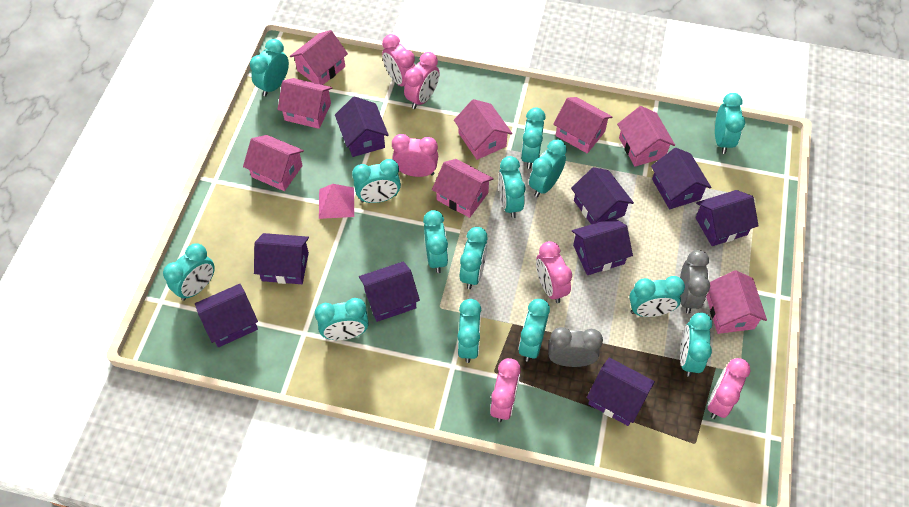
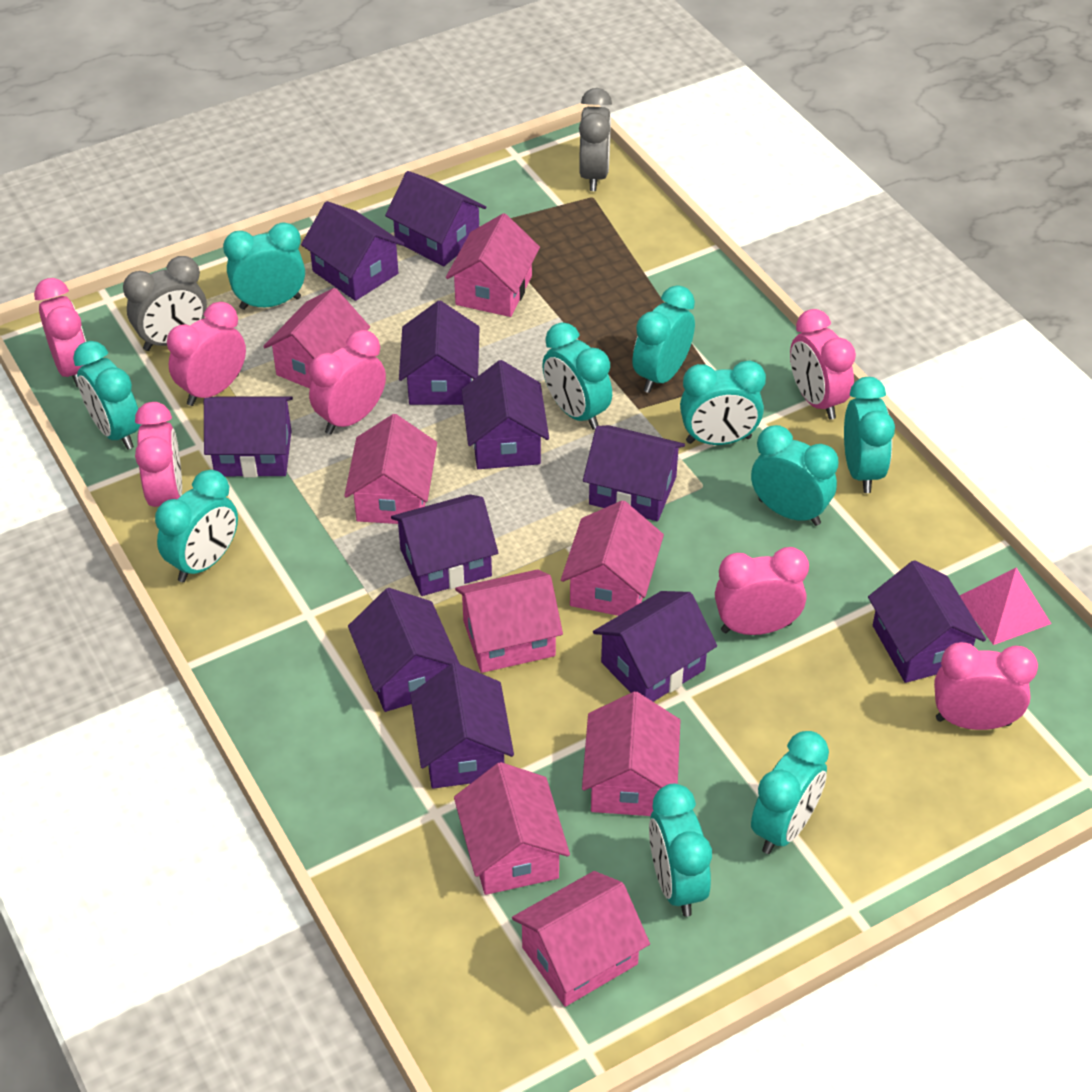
pink clock: 6 -> 7
purple house: 9 -> 11
turquoise clock: 14 -> 10

